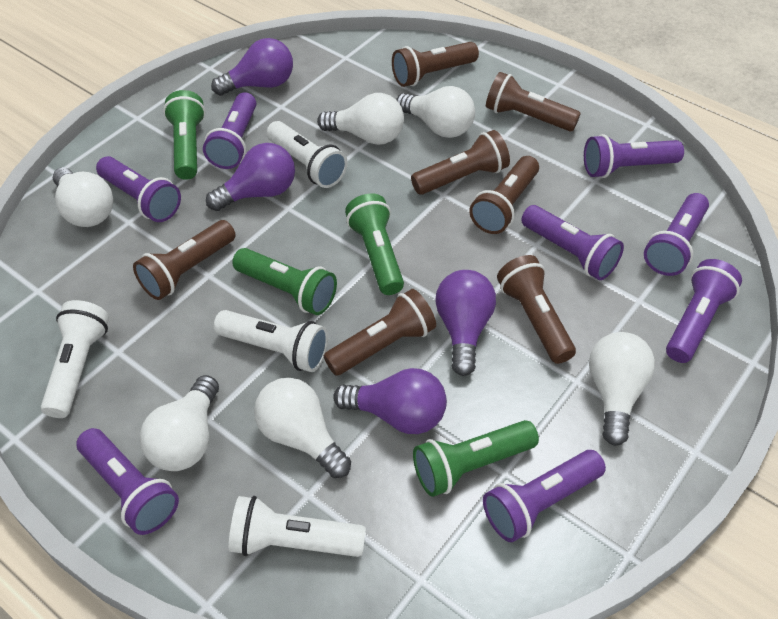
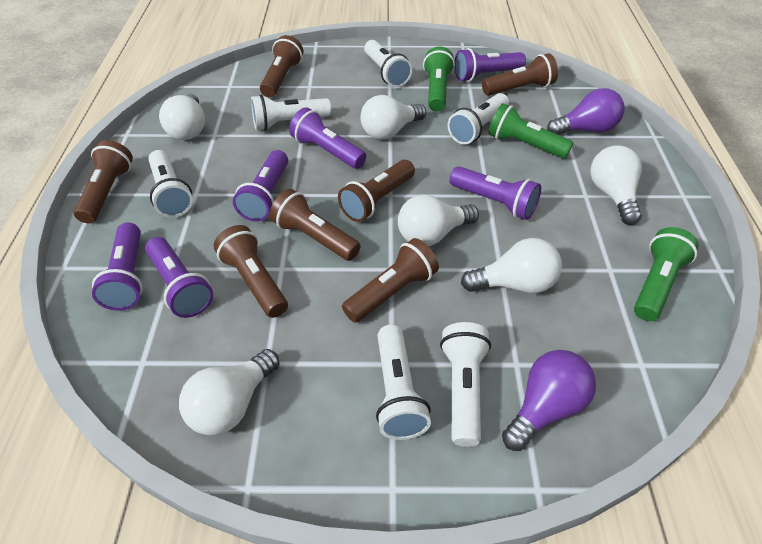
green flashlight: 4 -> 3
purple flashlight: 8 -> 6
purple light bulb: 4 -> 2
white flashlight: 4 -> 6

